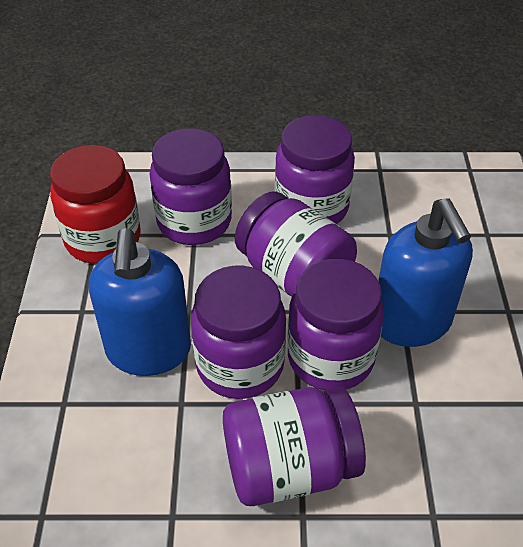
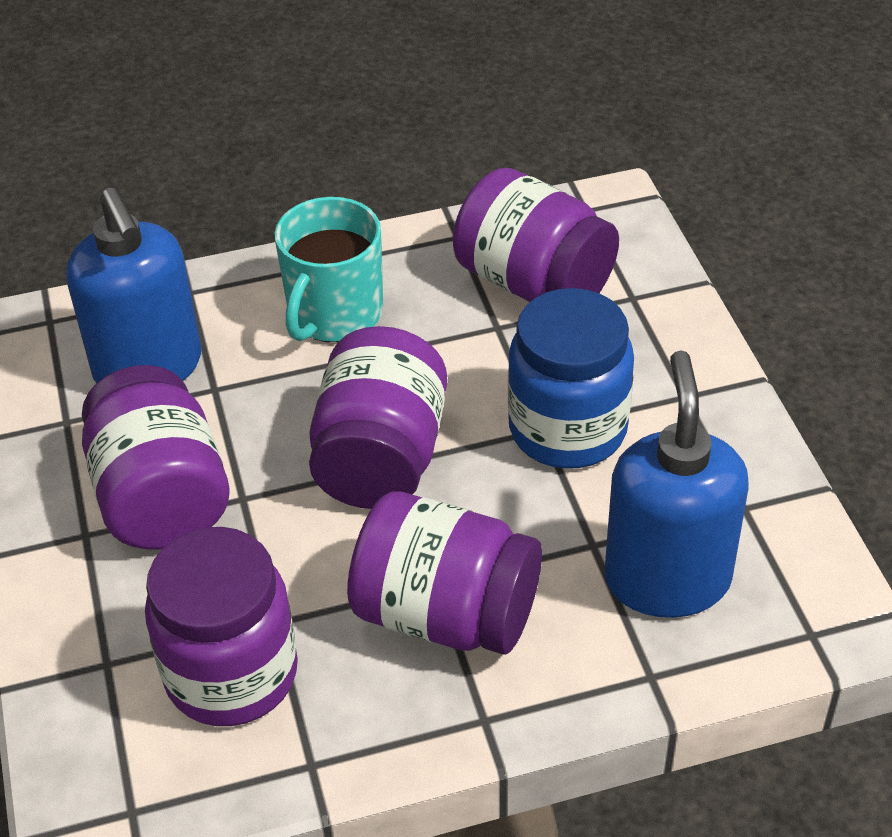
blue jar: 0 -> 1
purple jar: 6 -> 5
red jar: 1 -> 0
turquoise mug: 0 -> 1

